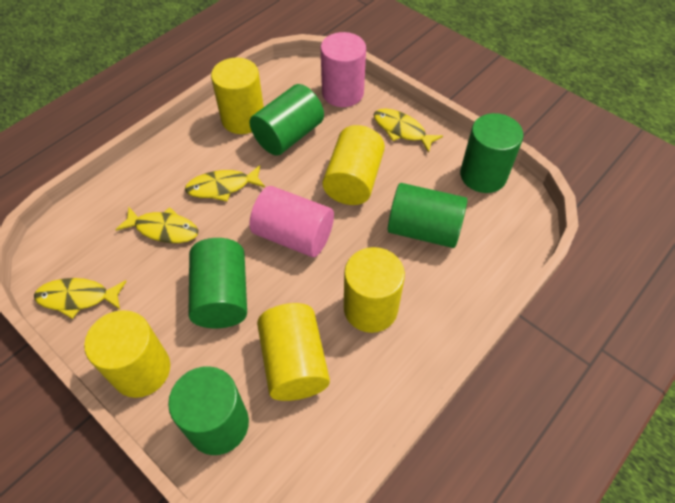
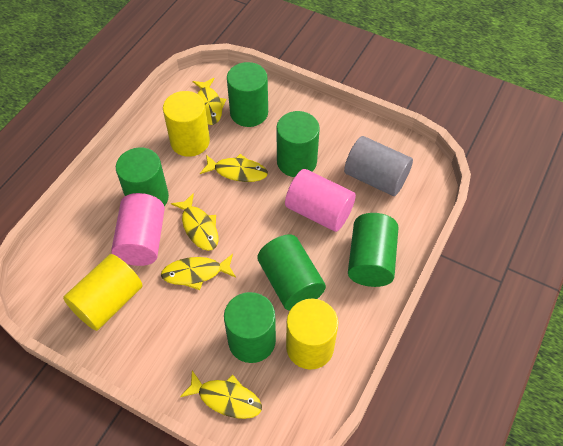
green cylinder: 5 -> 6
grey cylinder: 0 -> 1
yellow cylinder: 5 -> 3
yellow fish: 4 -> 5

